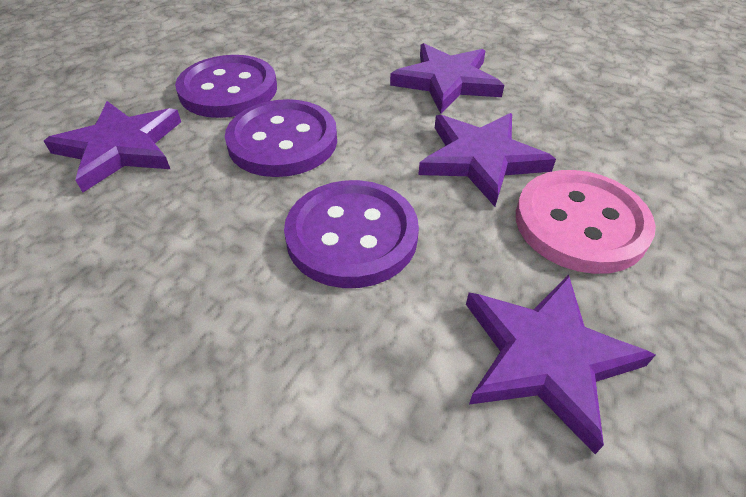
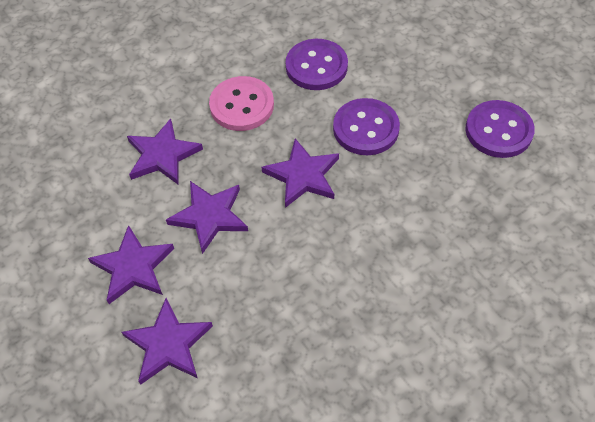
purple star: 4 -> 5

